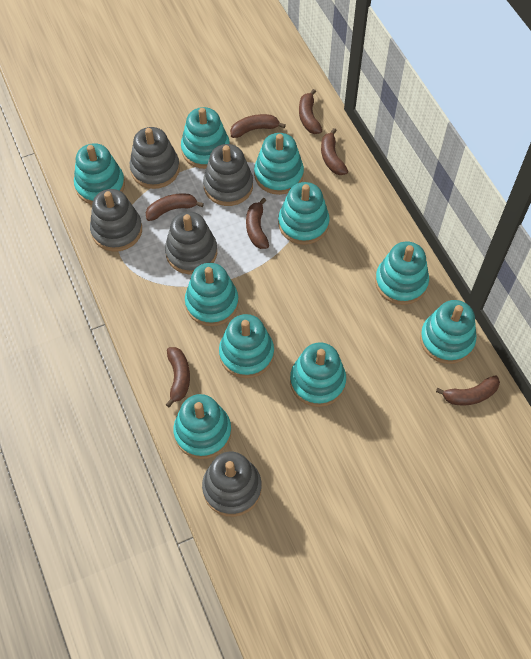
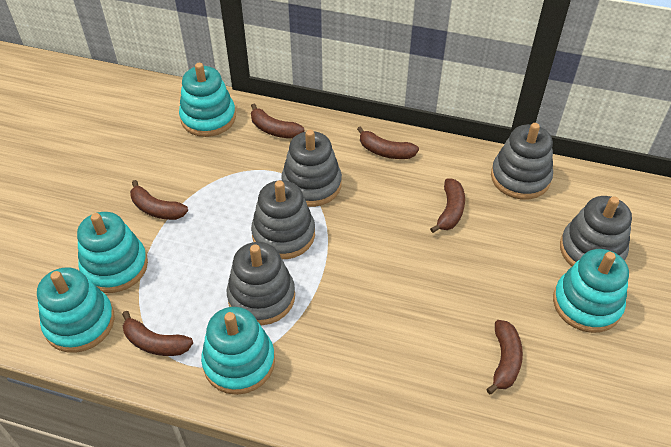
brown banana: 7 -> 6
turquoise stacking toy: 10 -> 5

